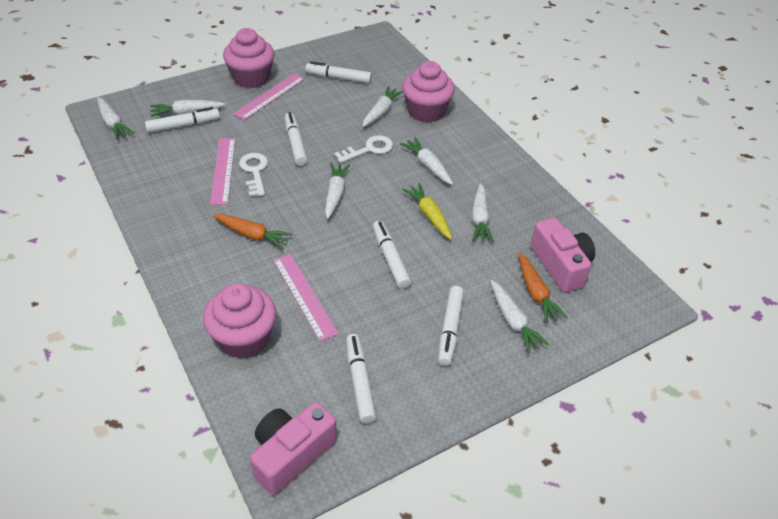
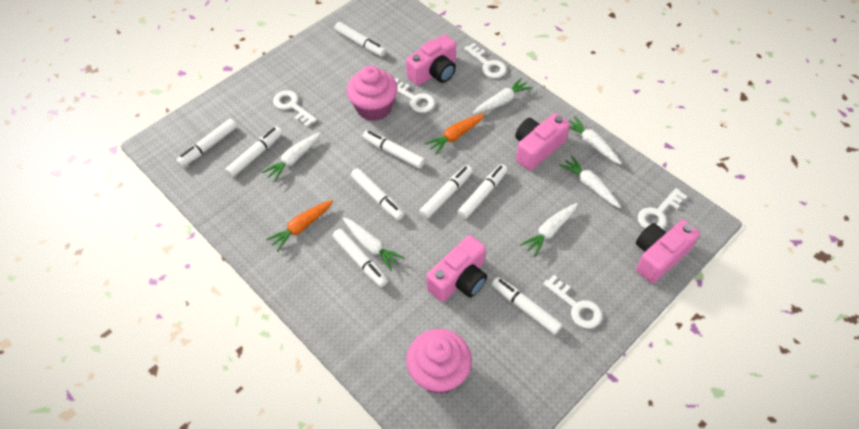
pink camera: 2 -> 4
pink cupcake: 3 -> 2
pink ruler: 3 -> 0
white carrot: 7 -> 6
white key: 2 -> 5
white marker: 6 -> 9
yellow carrot: 1 -> 0

